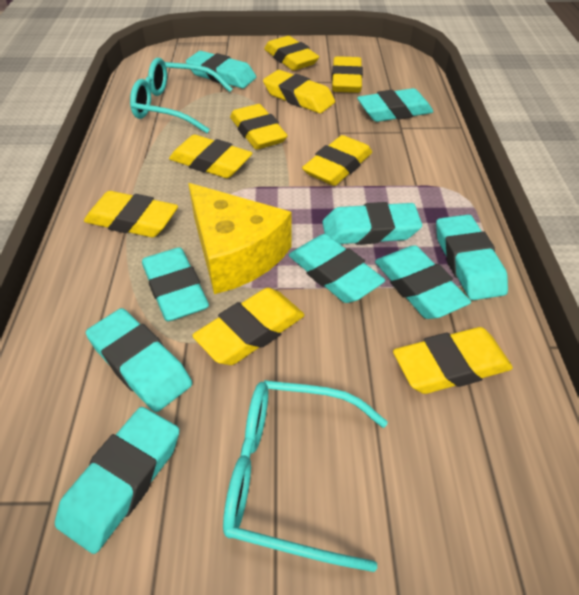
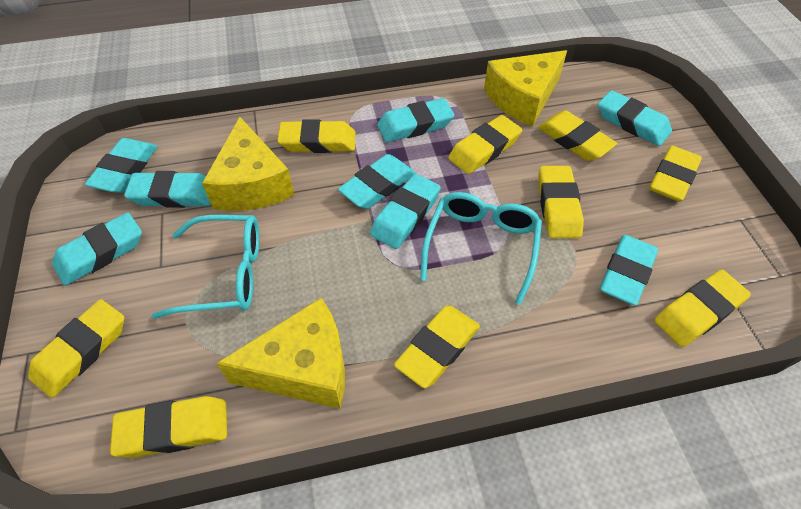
turquoise eraser: 9 -> 8
yellow cheese: 1 -> 3

